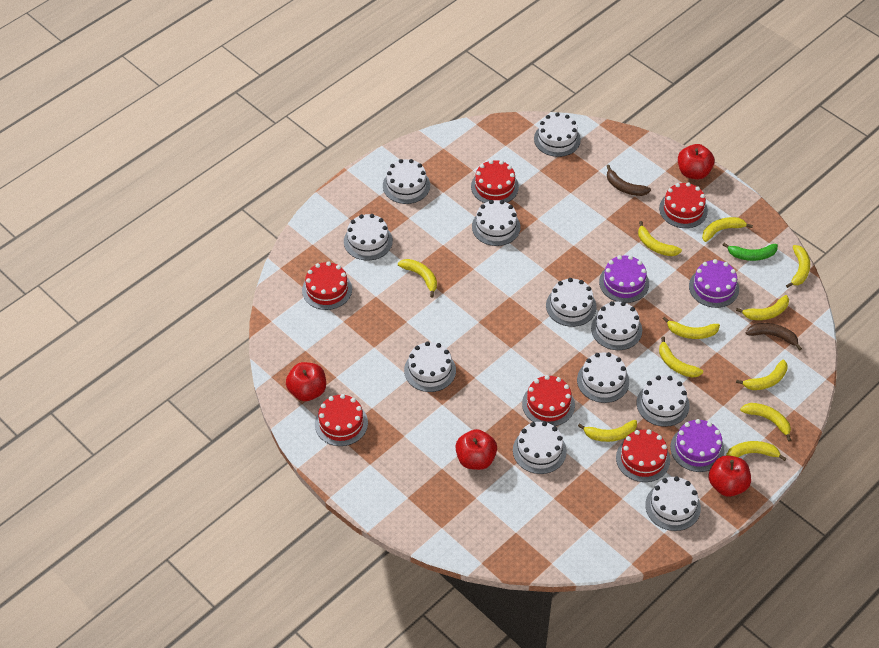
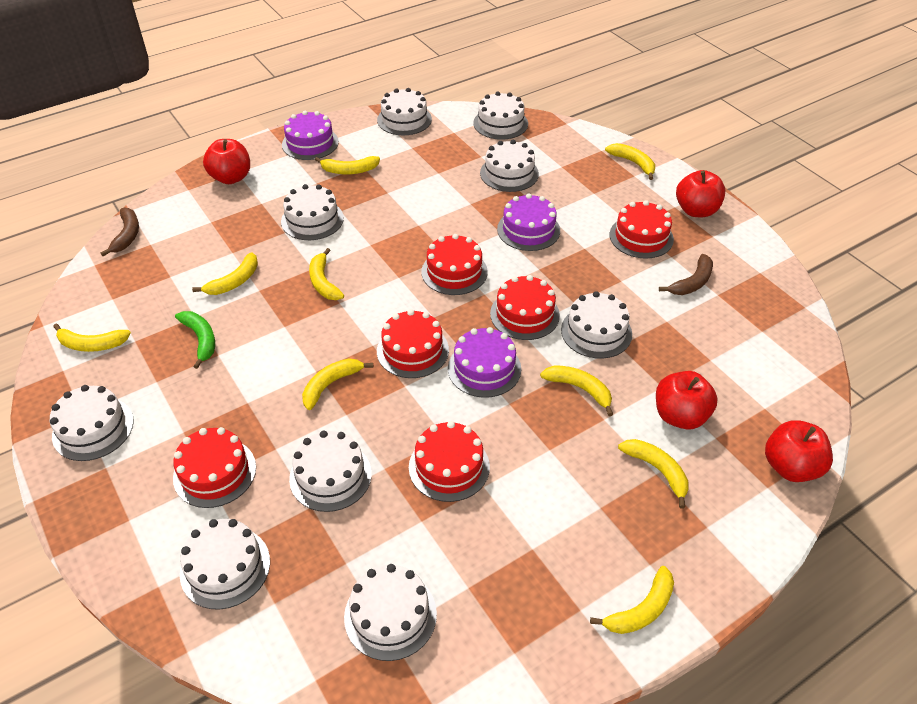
white cake: 11 -> 9
yellow banana: 11 -> 9

